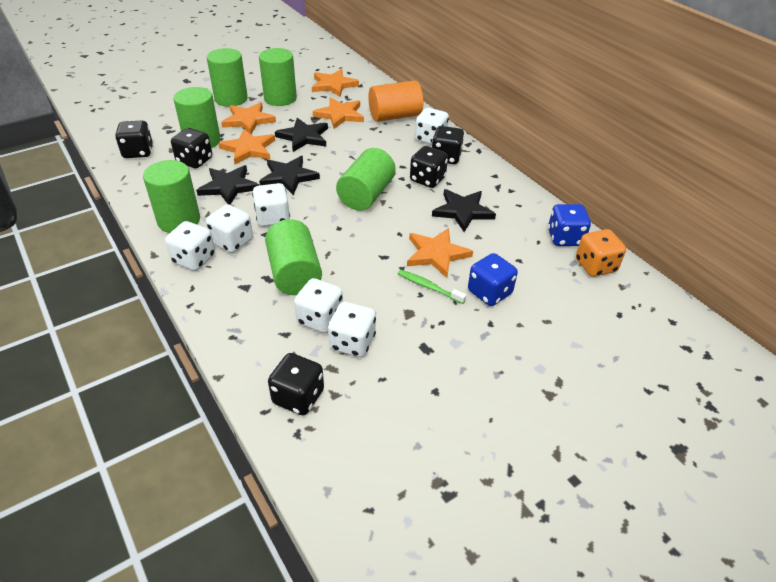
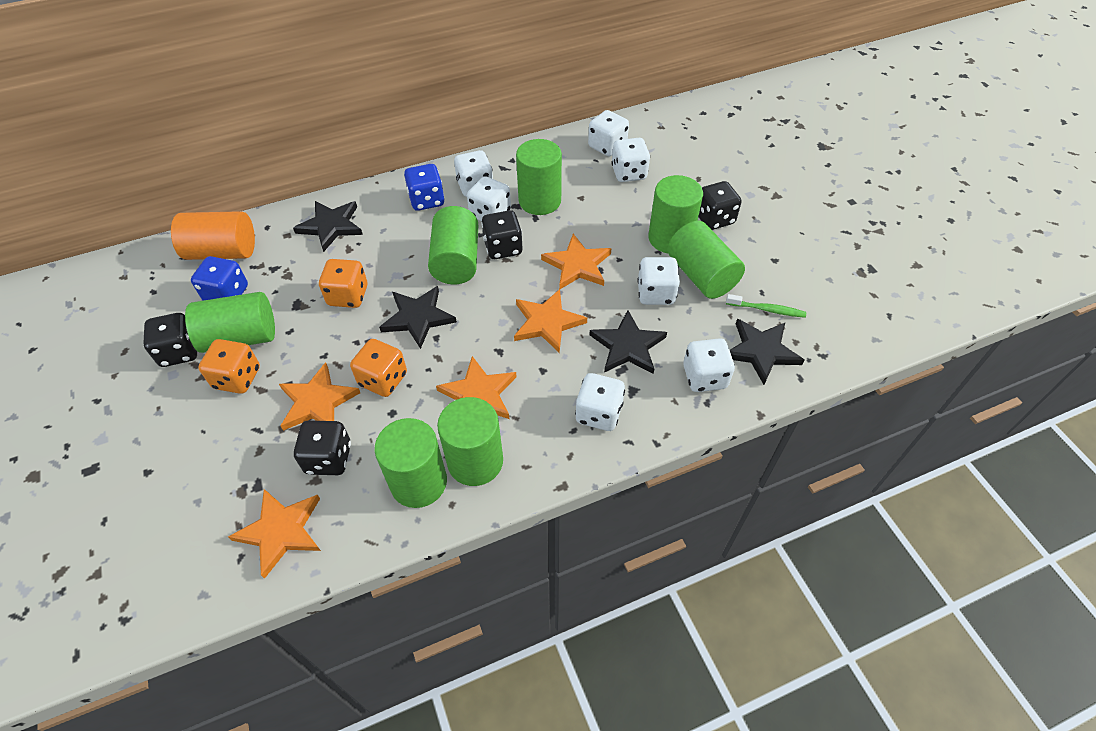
black dice: 5 -> 4
green cylinder: 6 -> 7
orange dice: 1 -> 3
white dice: 6 -> 7

